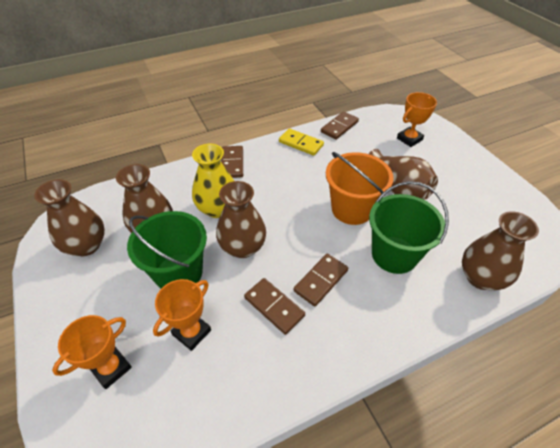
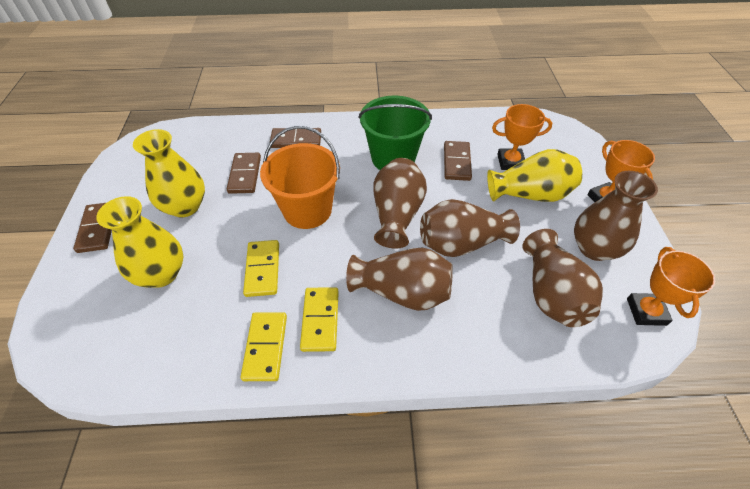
green bucket: 2 -> 1
yellow domino: 1 -> 3
yellow vase: 1 -> 3

